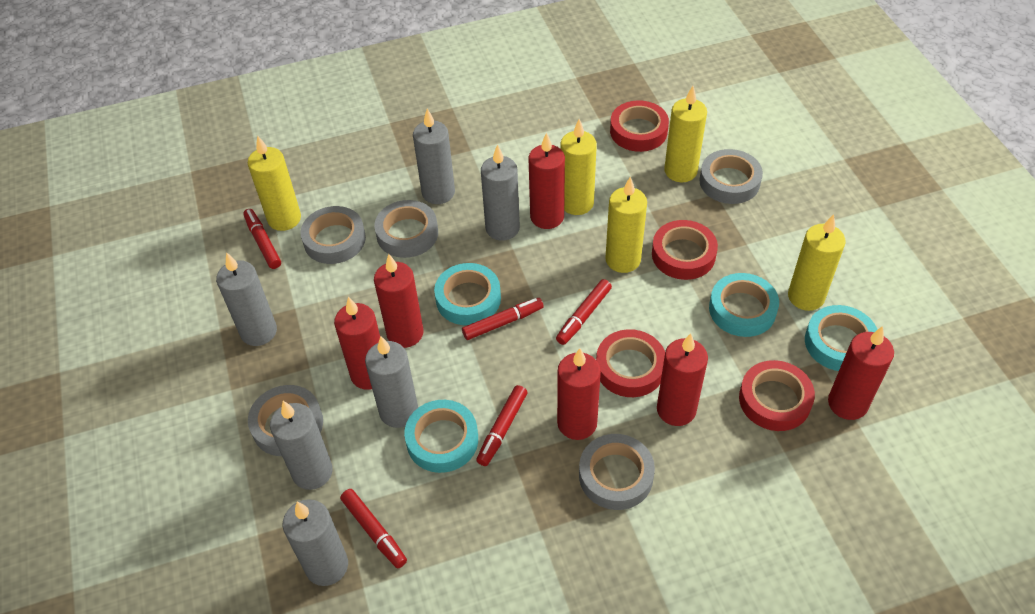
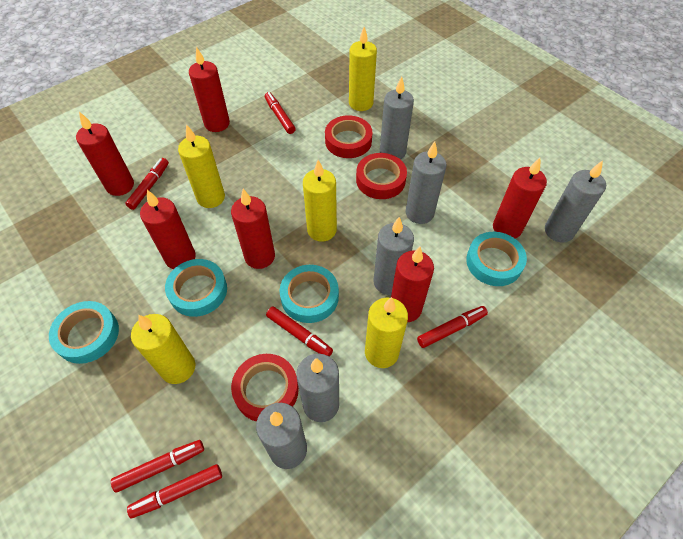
grey tape: 5 -> 0
red marker: 5 -> 6
red tape: 4 -> 3

